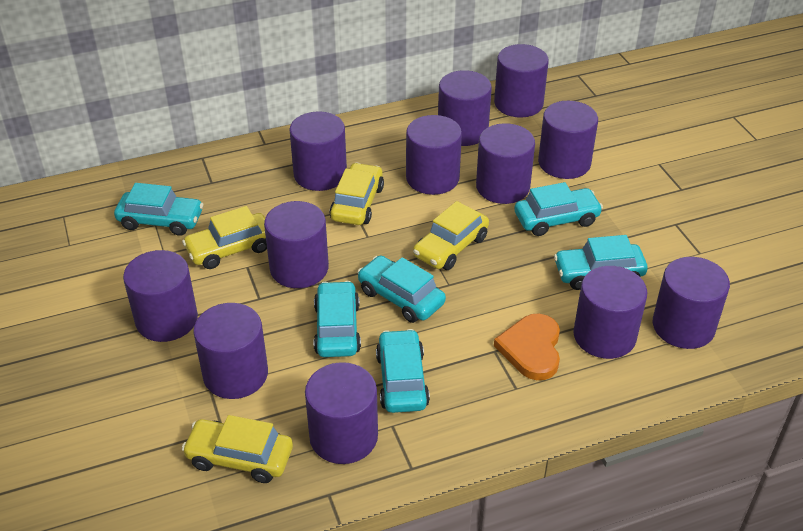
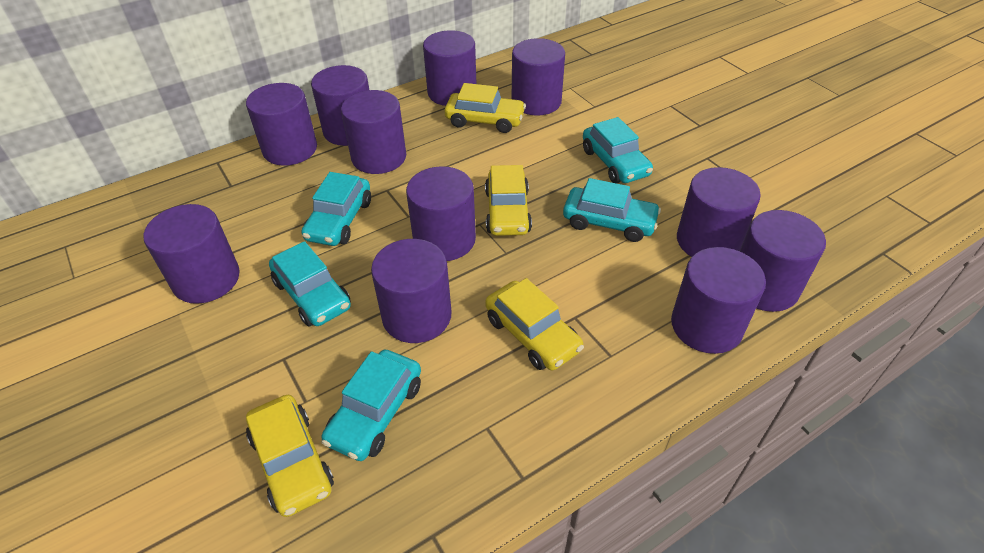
orange heart: 1 -> 0
purple cylinder: 12 -> 11
turquoise car: 6 -> 5

